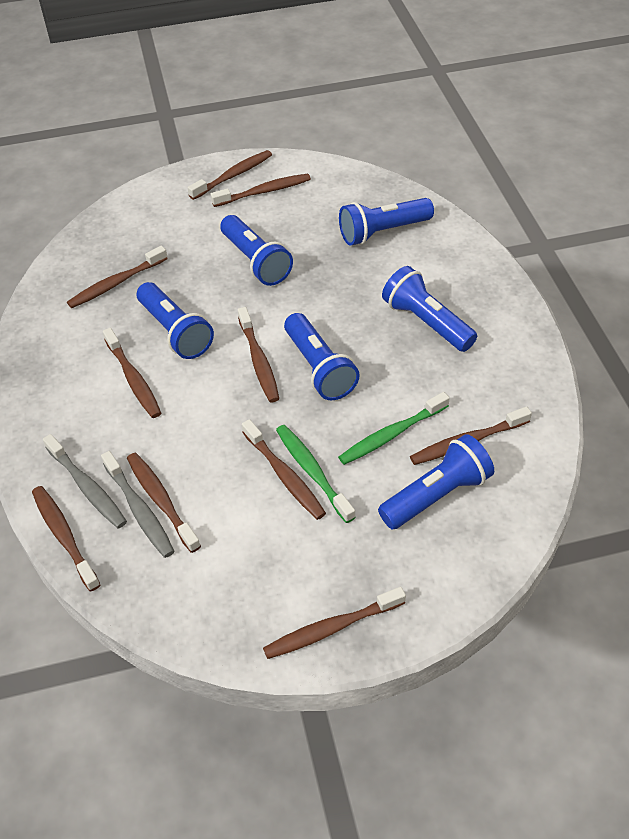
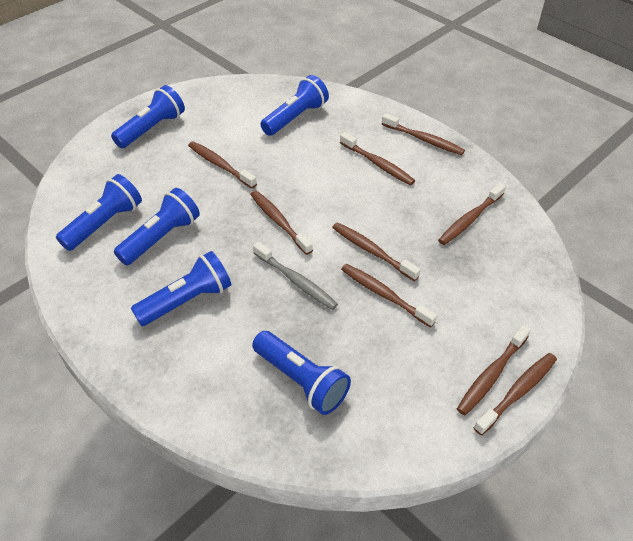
brown toothbrush: 10 -> 9
green toothbrush: 2 -> 0
grey toothbrush: 2 -> 1

